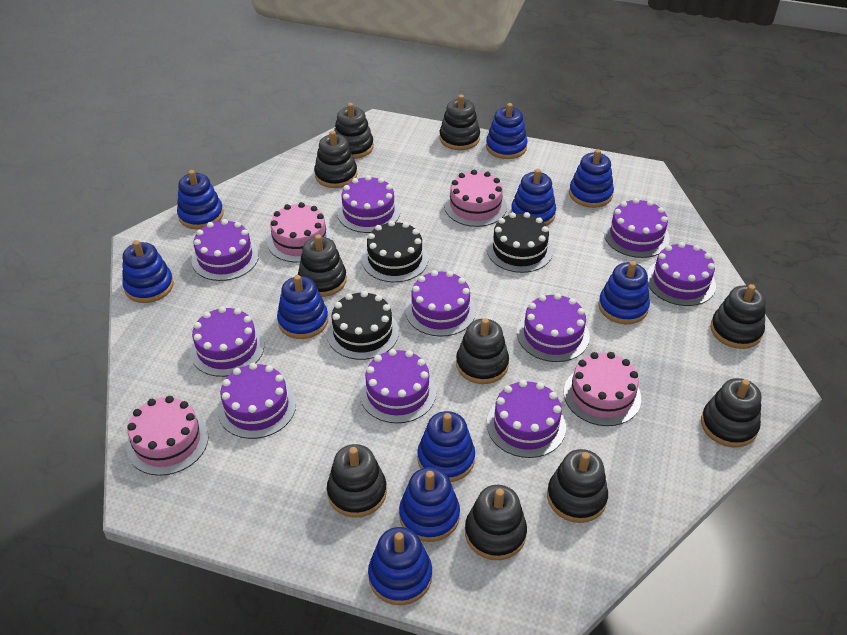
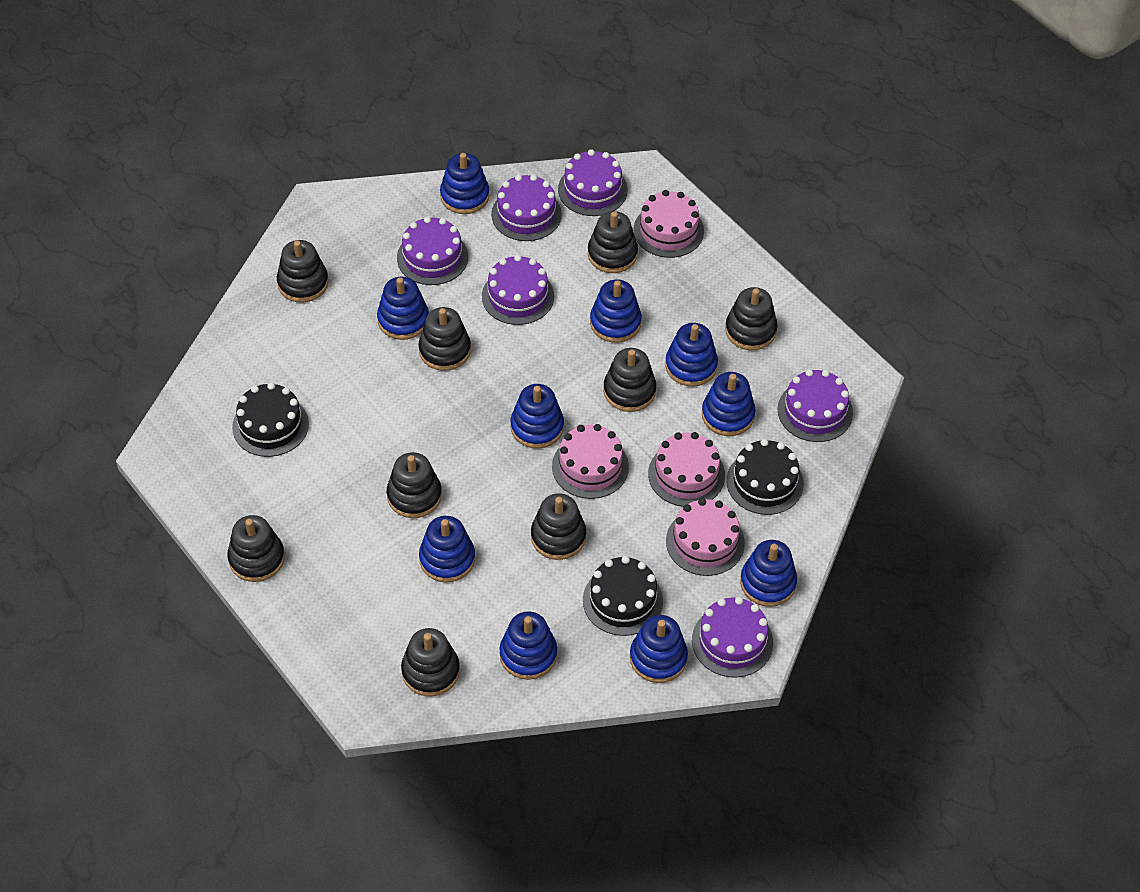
black stacking toy: 10 -> 9
purple cake: 10 -> 6

